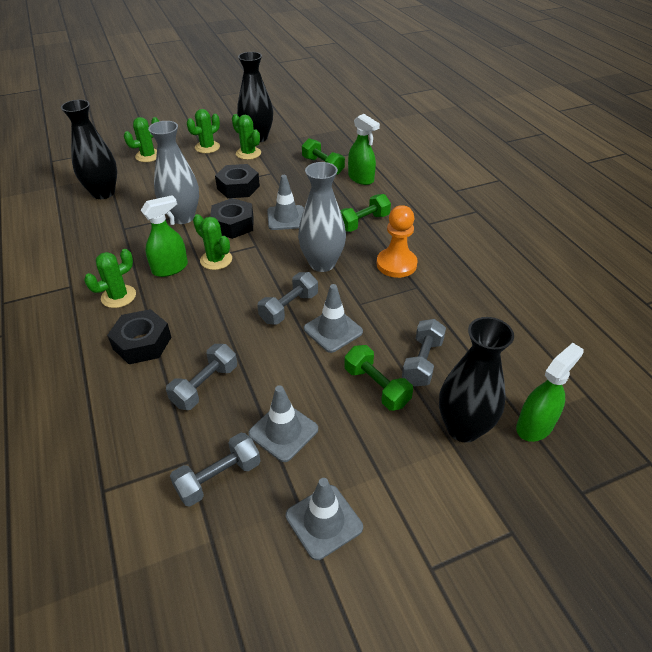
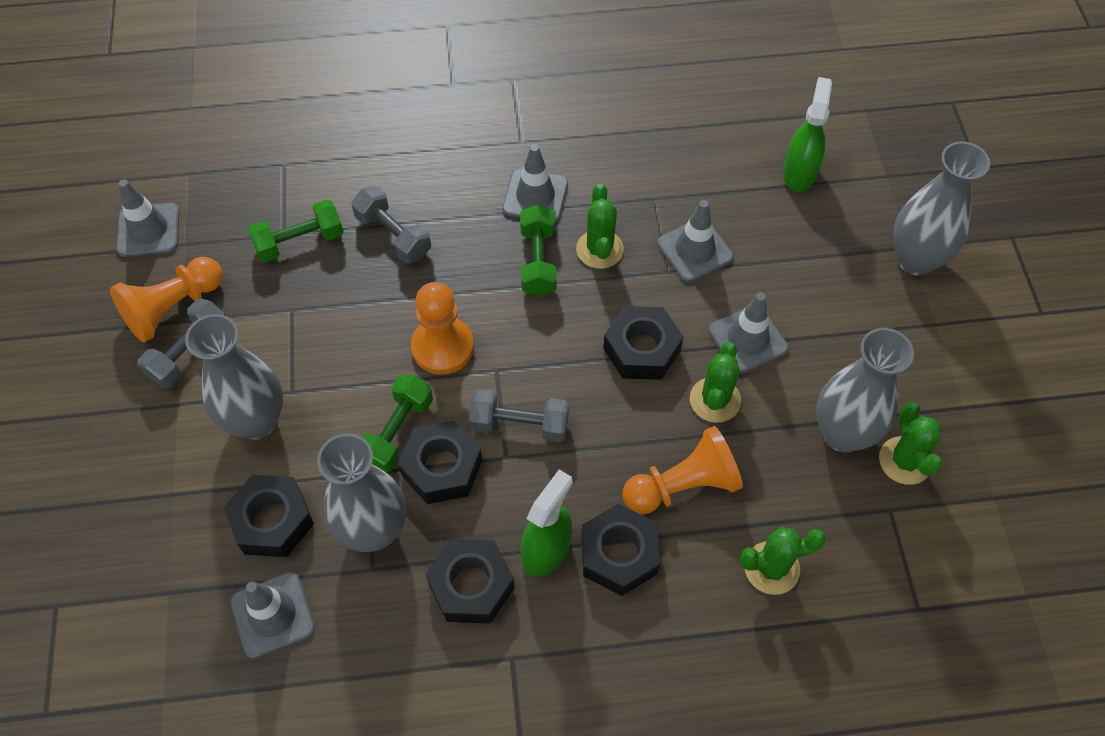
black nut: 3 -> 5
black vase: 3 -> 0
green cactus: 5 -> 4
green spray bottle: 3 -> 2
grey dumbbell: 4 -> 3
grey traffic cone: 4 -> 5
grey vase: 2 -> 4
orange pawn: 1 -> 3

